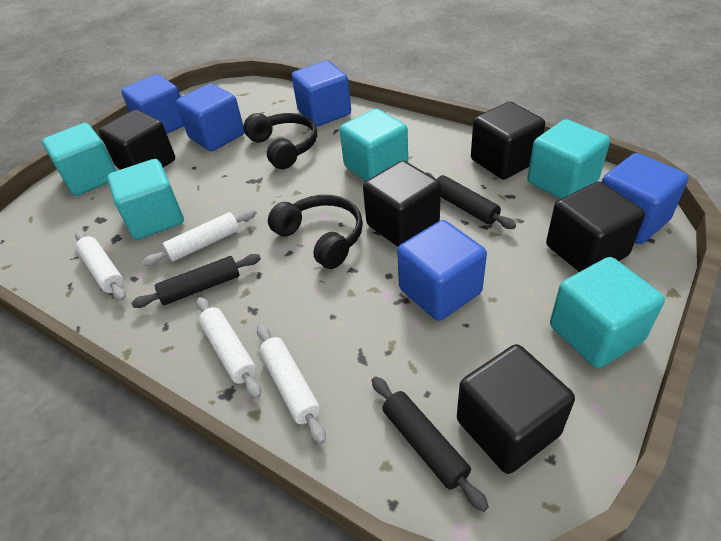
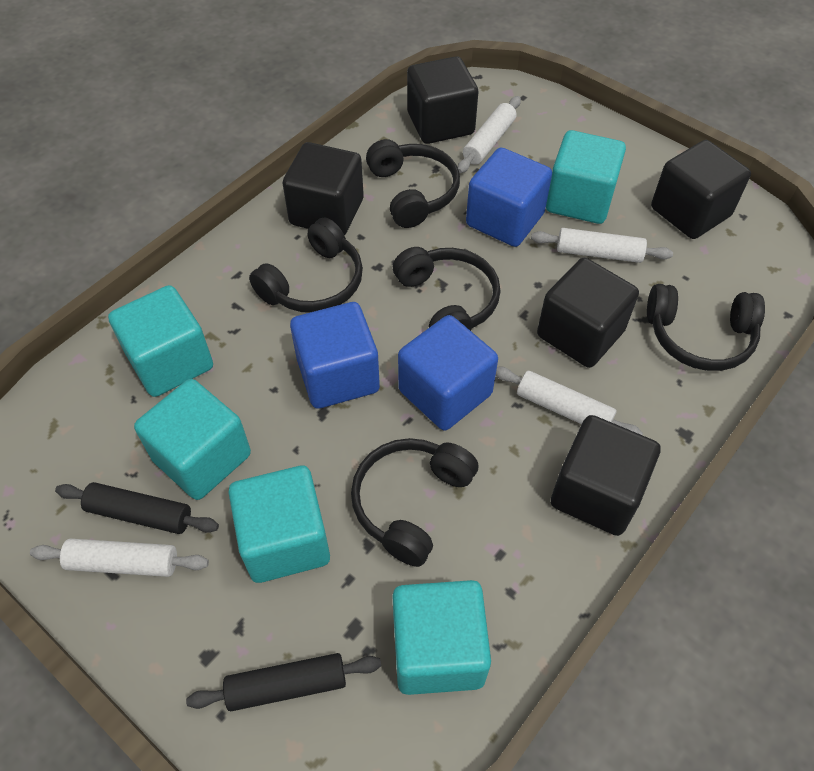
black headphones: 2 -> 5
black rolling pin: 3 -> 2
blue cube: 5 -> 3

